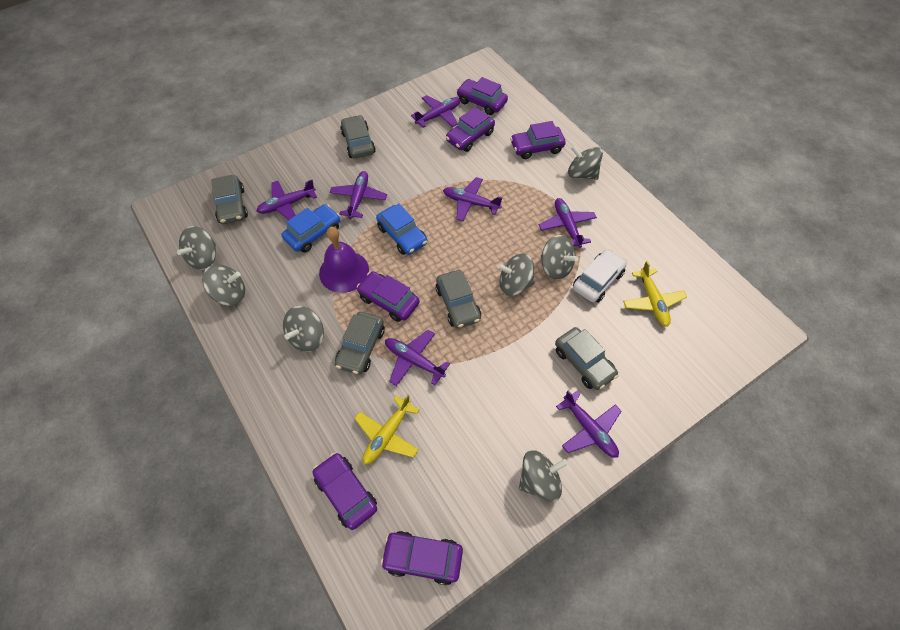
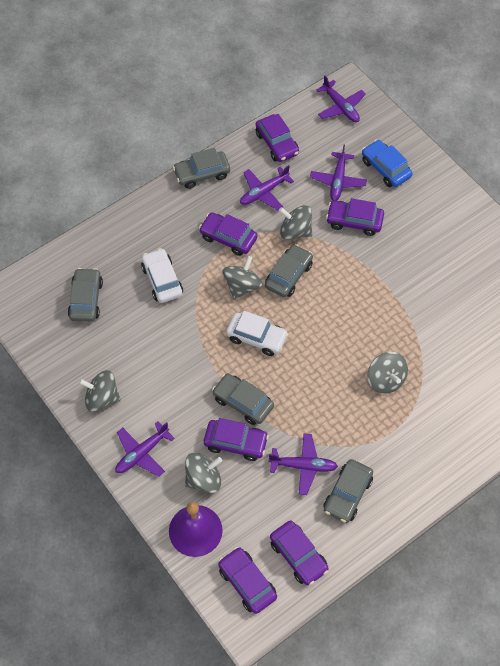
blue car: 2 -> 1
grey spinning top: 7 -> 5
purple plane: 7 -> 5
white car: 1 -> 2
yellow plane: 2 -> 0

